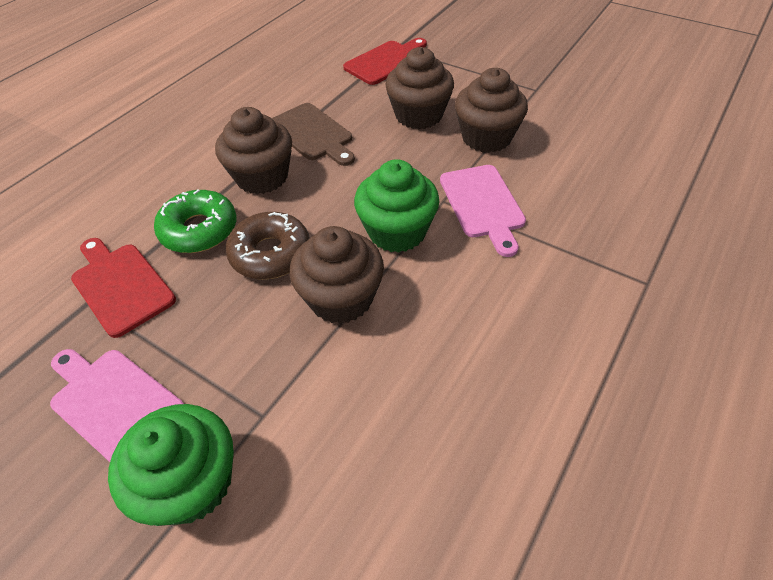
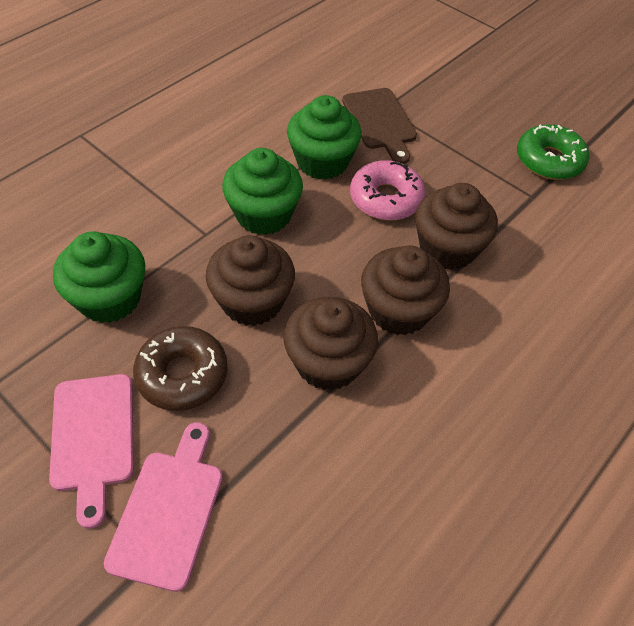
green cupcake: 2 -> 3
pink donut: 0 -> 1
red cutting board: 2 -> 0

